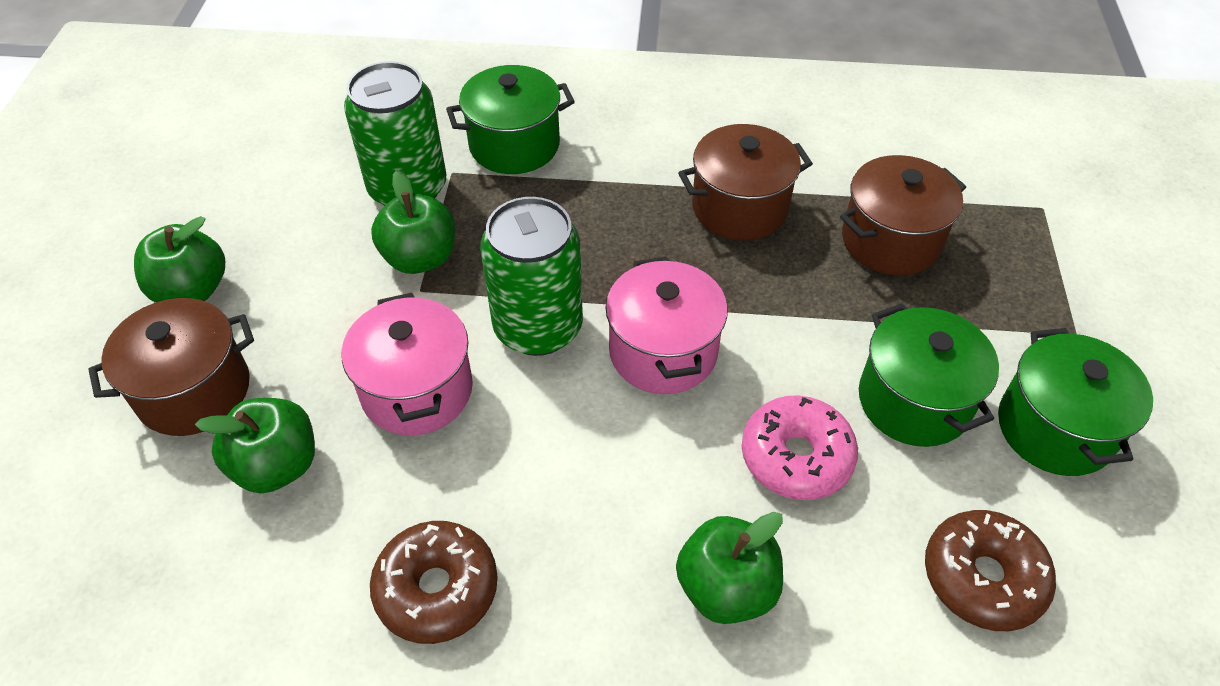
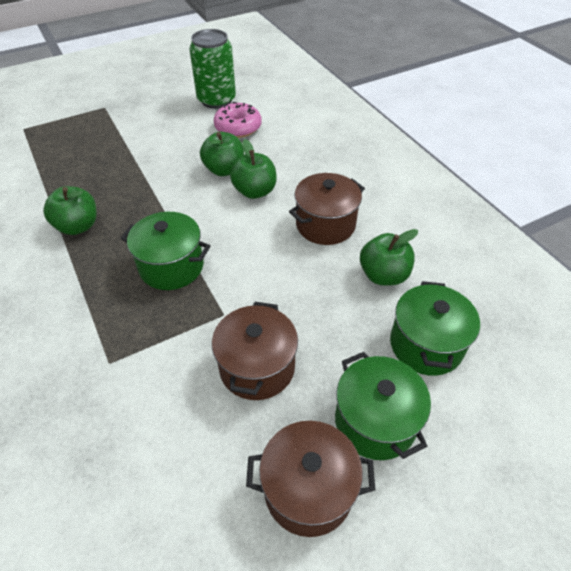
brown donut: 2 -> 0
green can: 2 -> 1
pink pot: 2 -> 0

